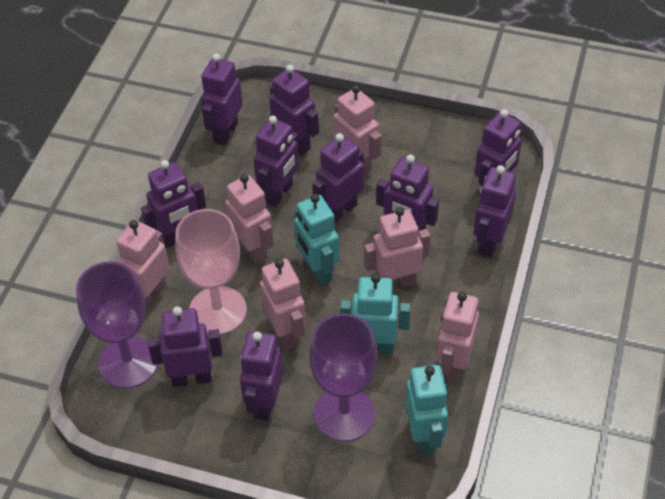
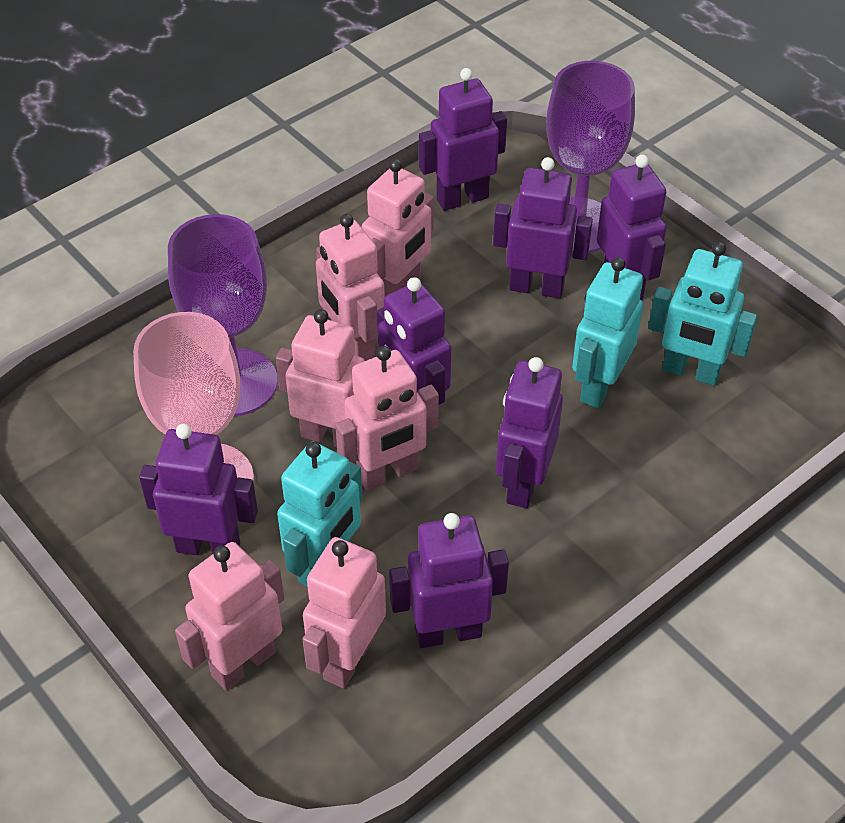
purple robot: 10 -> 7

